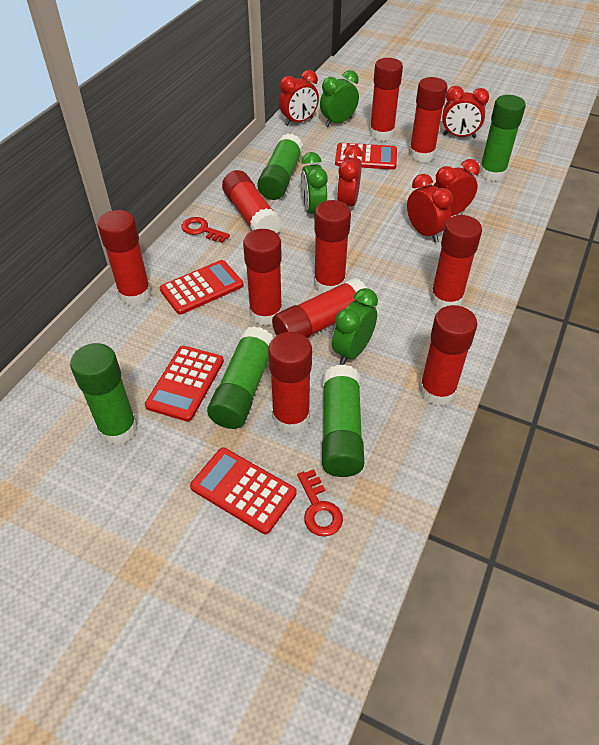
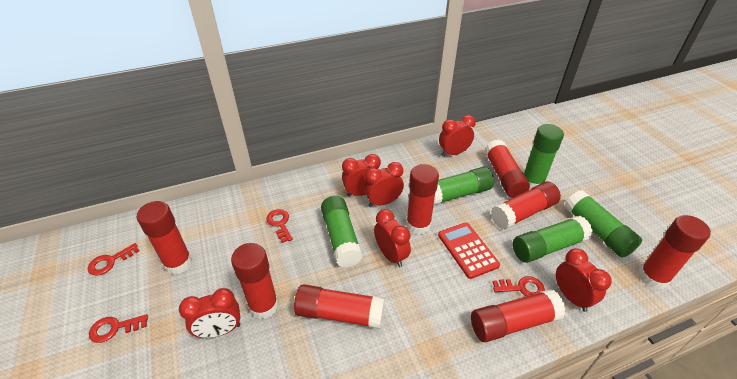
green clock: 3 -> 0
red calculator: 4 -> 1
red clock: 5 -> 6
red glue stick: 10 -> 8
red key: 2 -> 4

